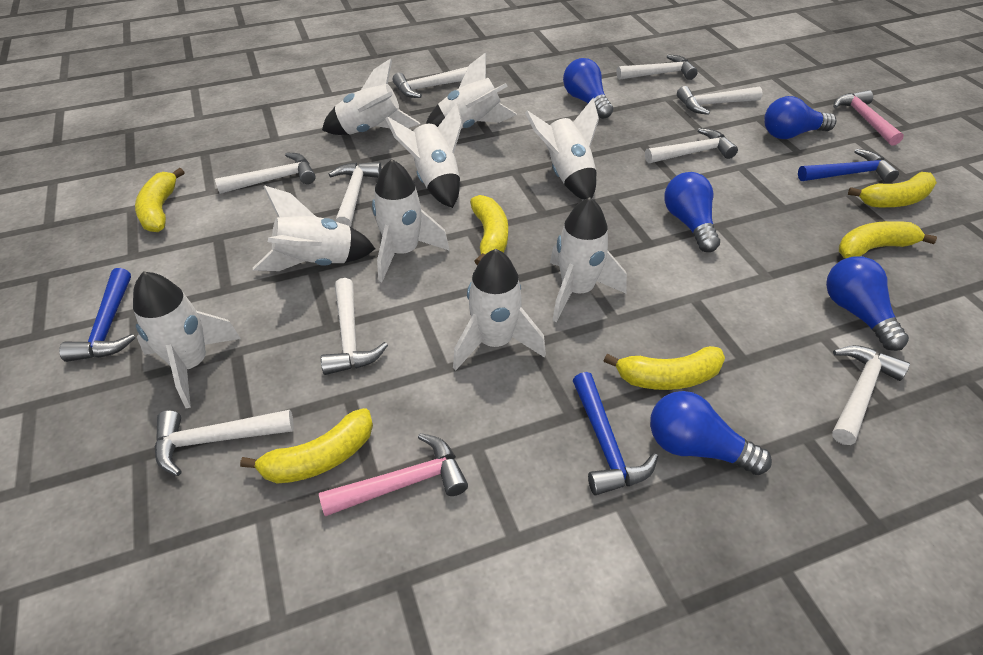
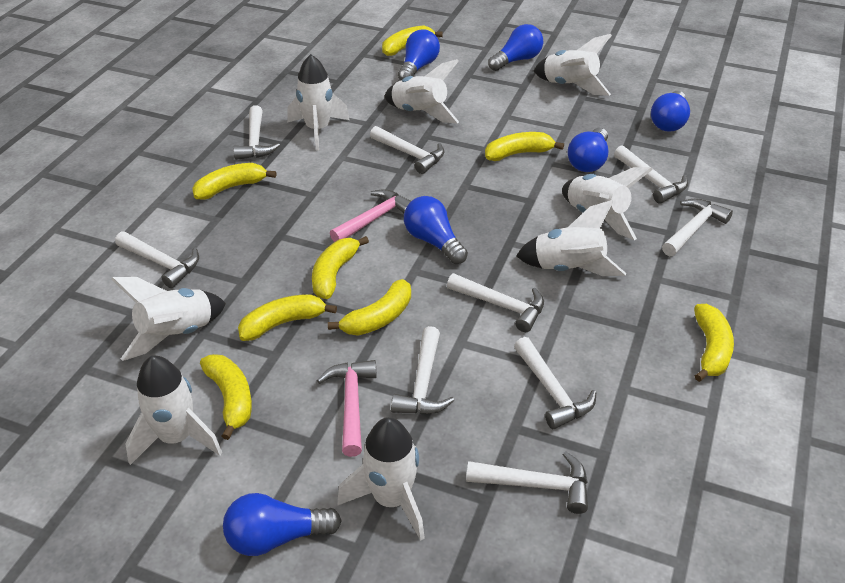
blue hammer: 3 -> 0
blue light bulb: 5 -> 6
white rocket: 9 -> 8
yellow banana: 6 -> 8

